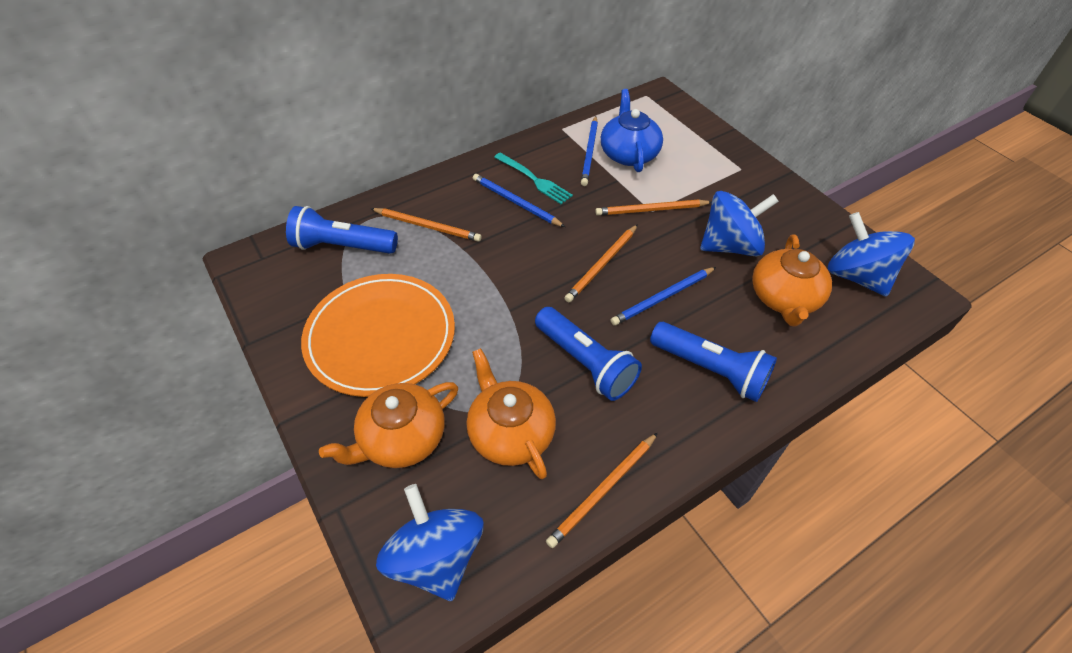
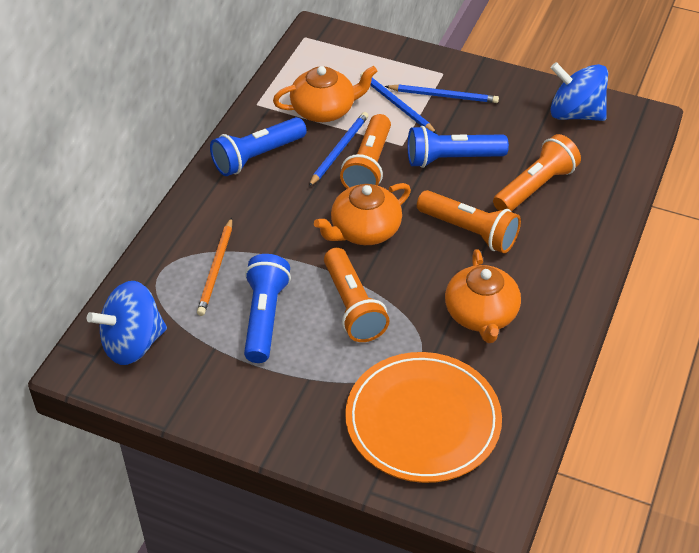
blue spinning top: 3 -> 2
blue teapot: 1 -> 0
orange flashlight: 0 -> 4
orange pencil: 4 -> 1
turquoise fork: 1 -> 0

